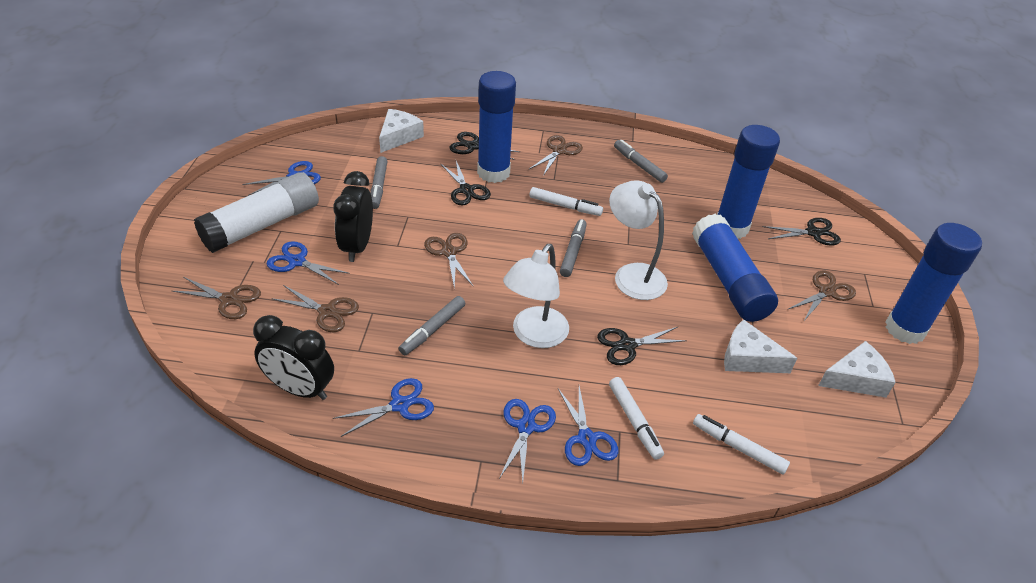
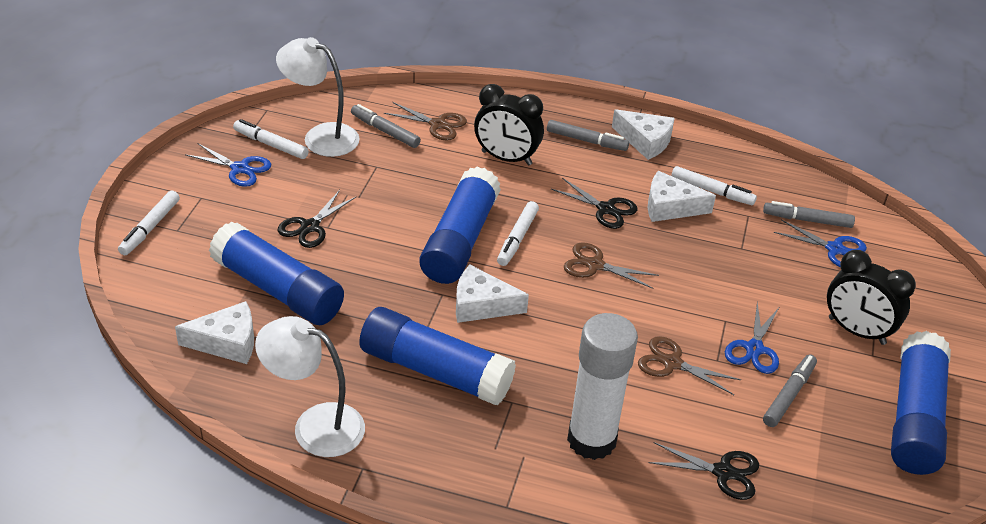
black scissors: 4 -> 3
blue scissors: 5 -> 3
brown scissors: 5 -> 3
white cheese: 3 -> 4
white marker: 3 -> 4

